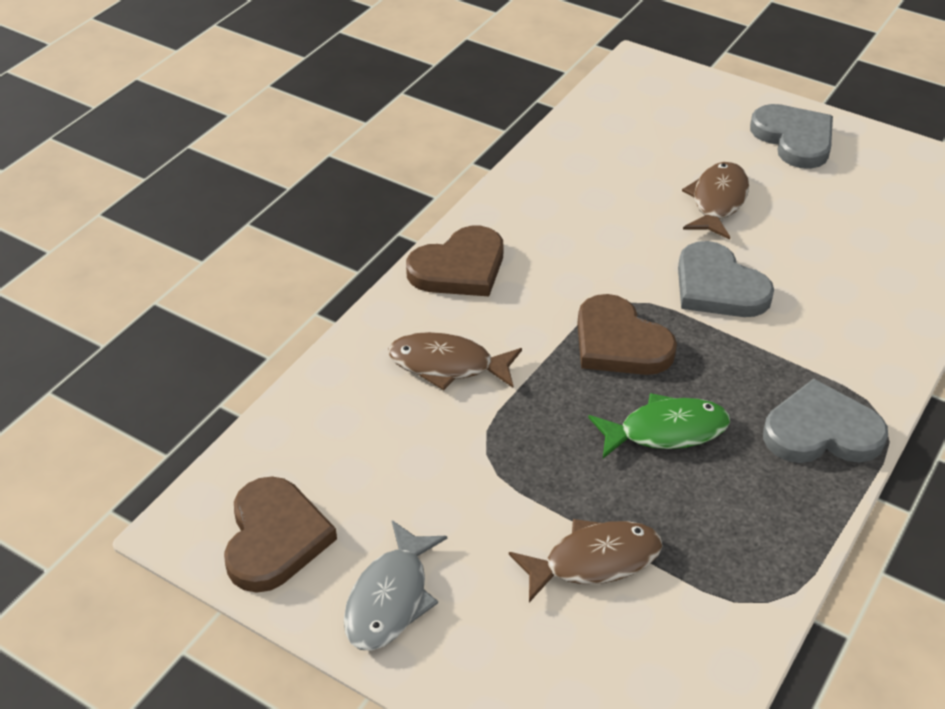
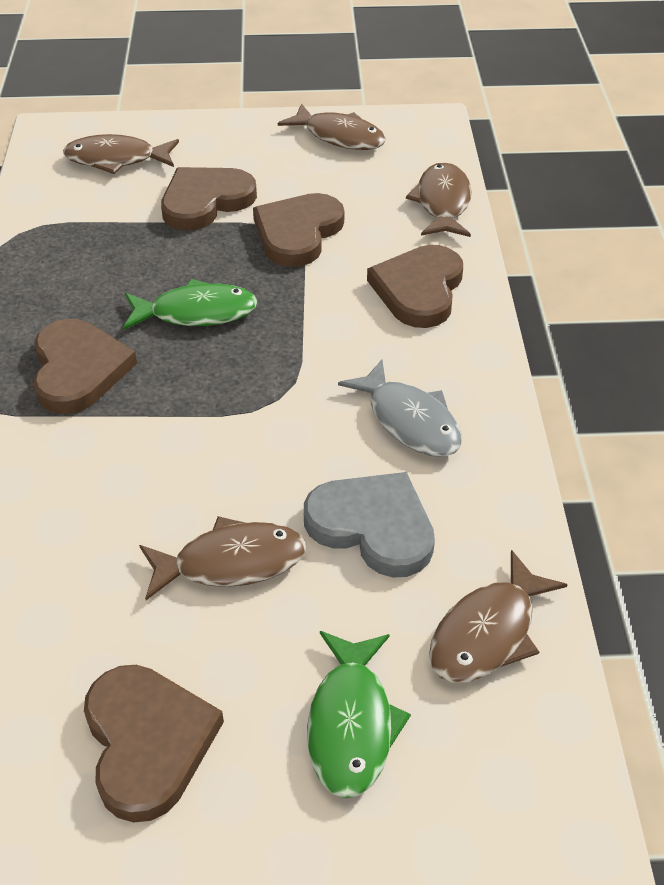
brown fish: 3 -> 5
brown heart: 3 -> 5
green fish: 1 -> 2
grey heart: 3 -> 1

